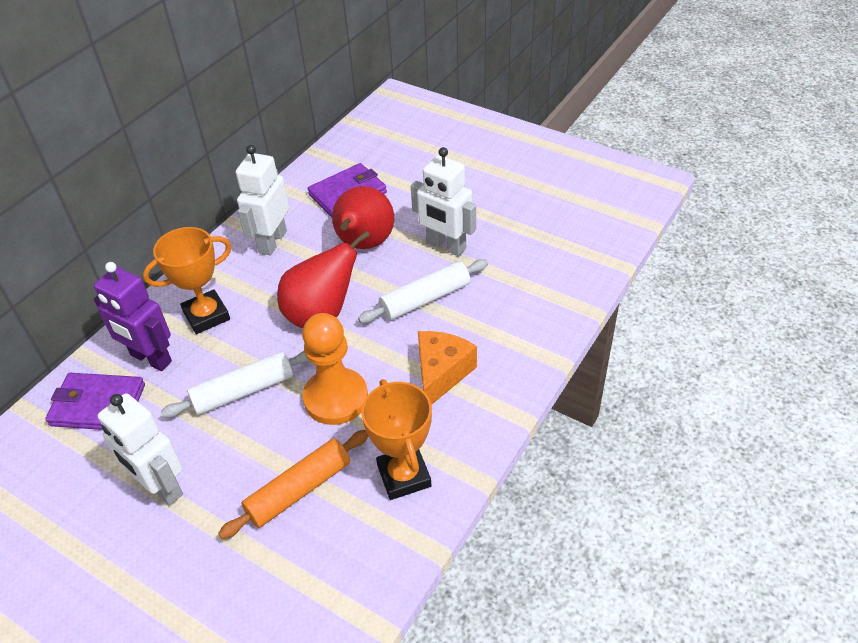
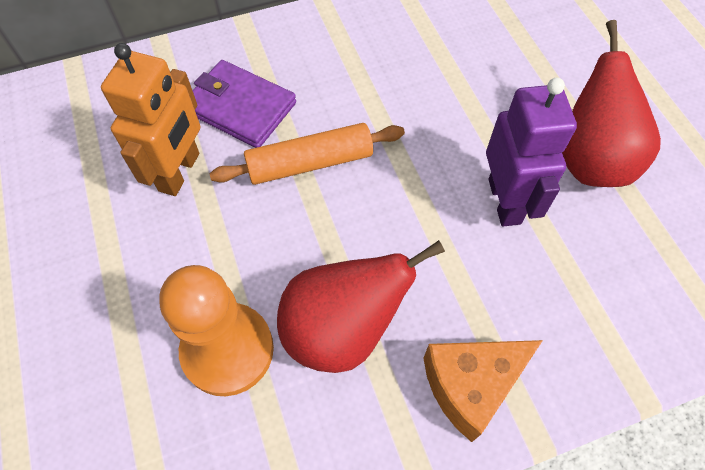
orange robot: 0 -> 1
orange trophy: 2 -> 0
purple wallet: 2 -> 1
white robot: 3 -> 0
white rolling pin: 2 -> 0

